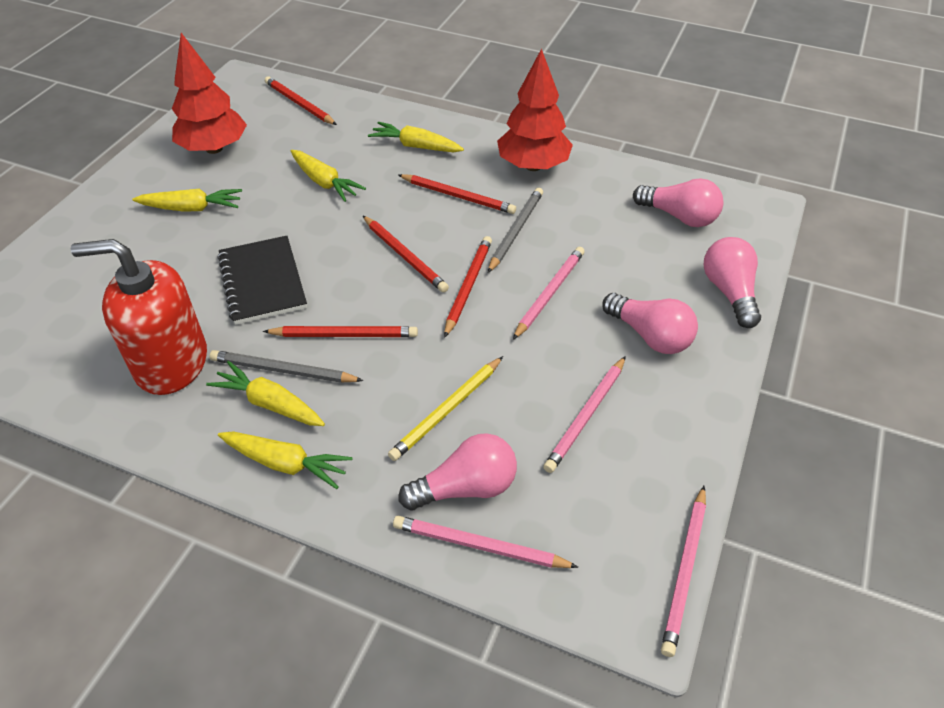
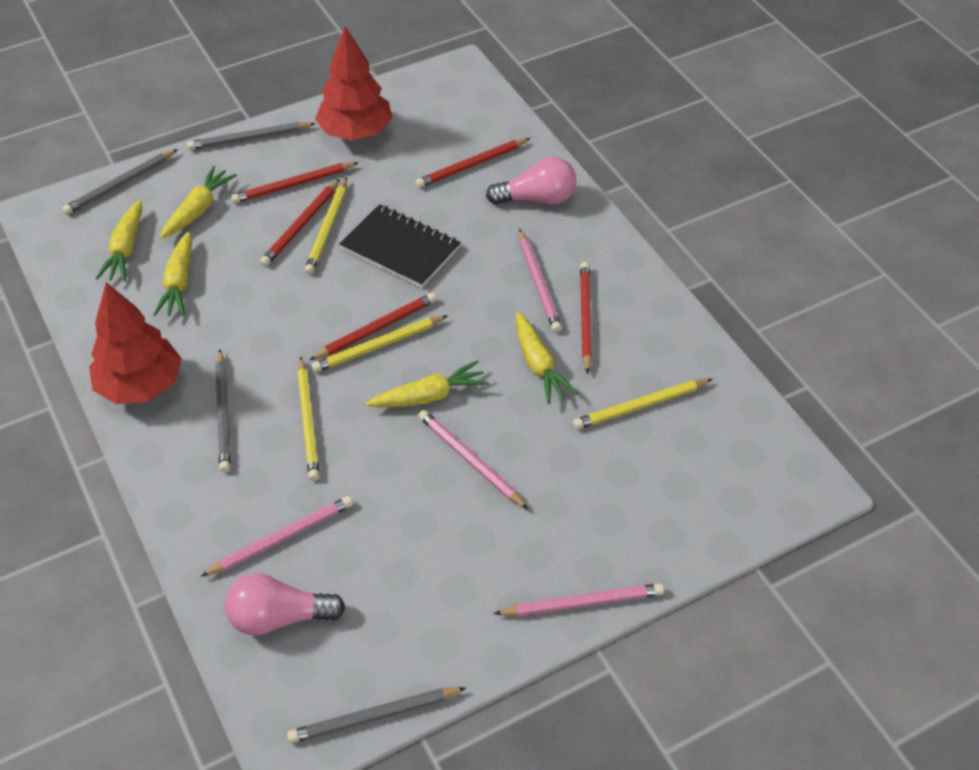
grey pencil: 2 -> 4
pink light bulb: 4 -> 2
red soap dispenser: 1 -> 0
yellow pencil: 1 -> 4

